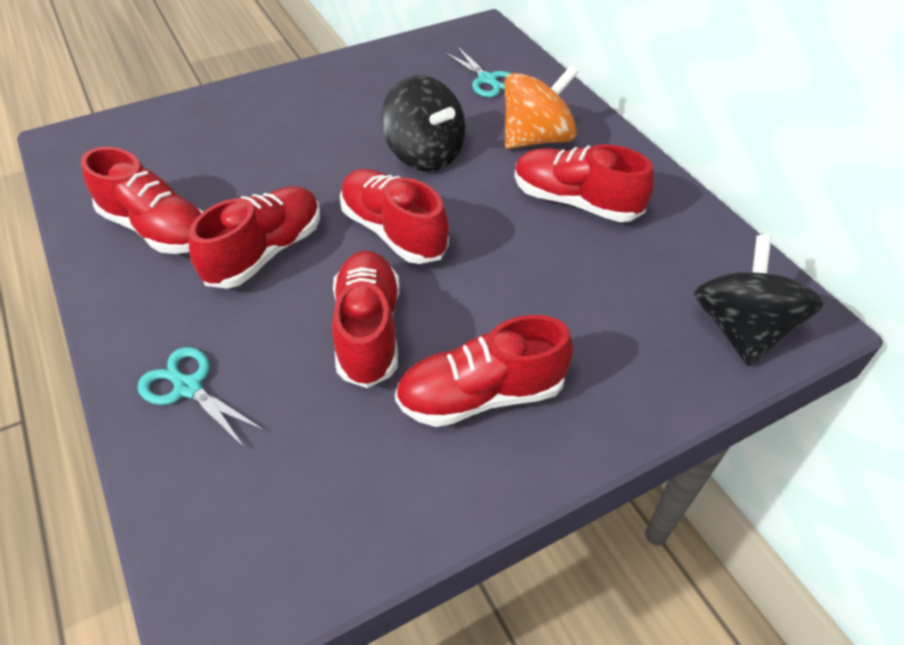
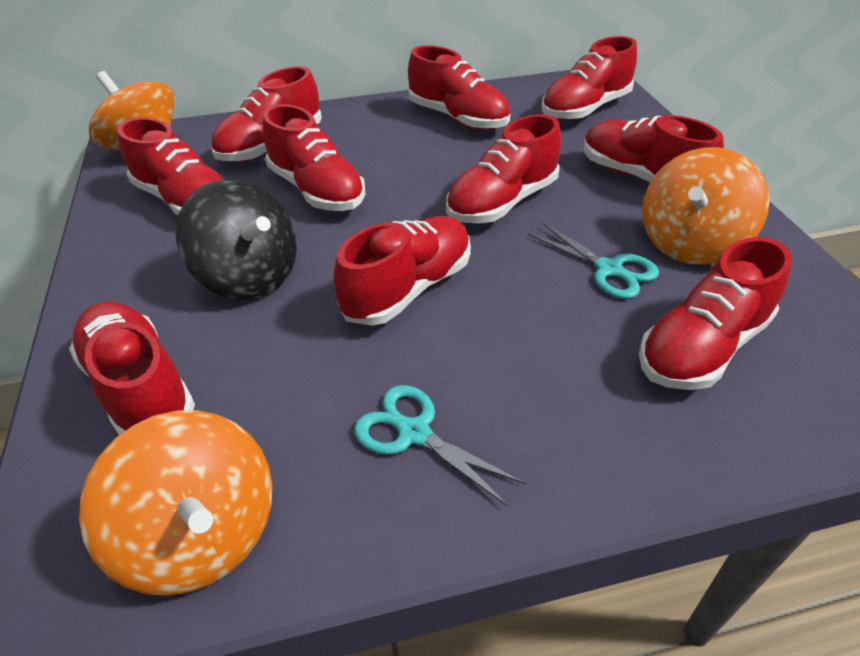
black spinning top: 2 -> 1
orange spinning top: 1 -> 3
red shoe: 6 -> 10

